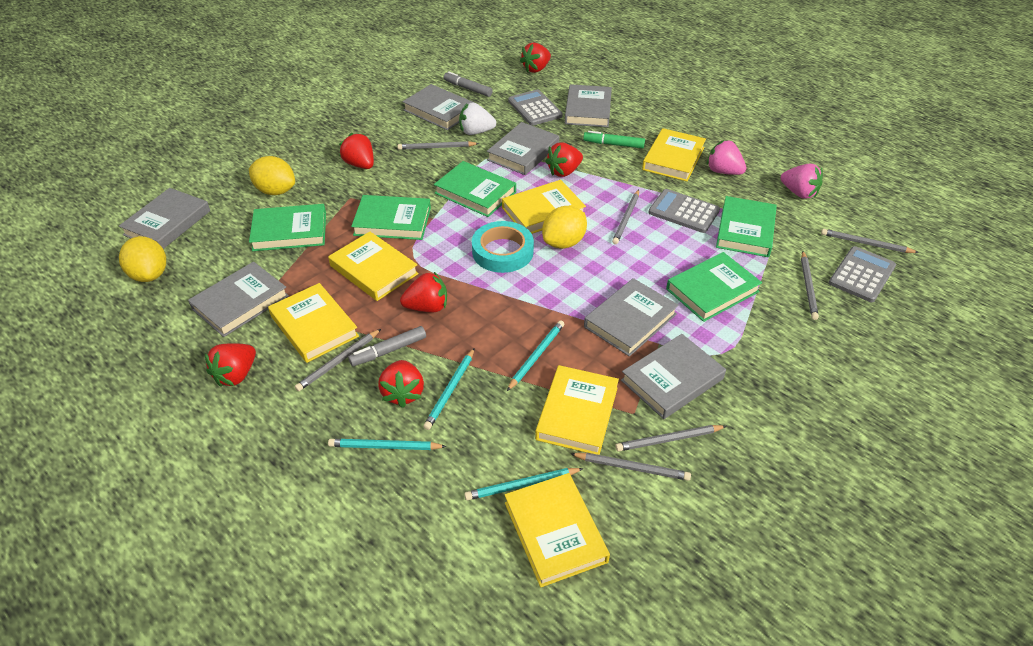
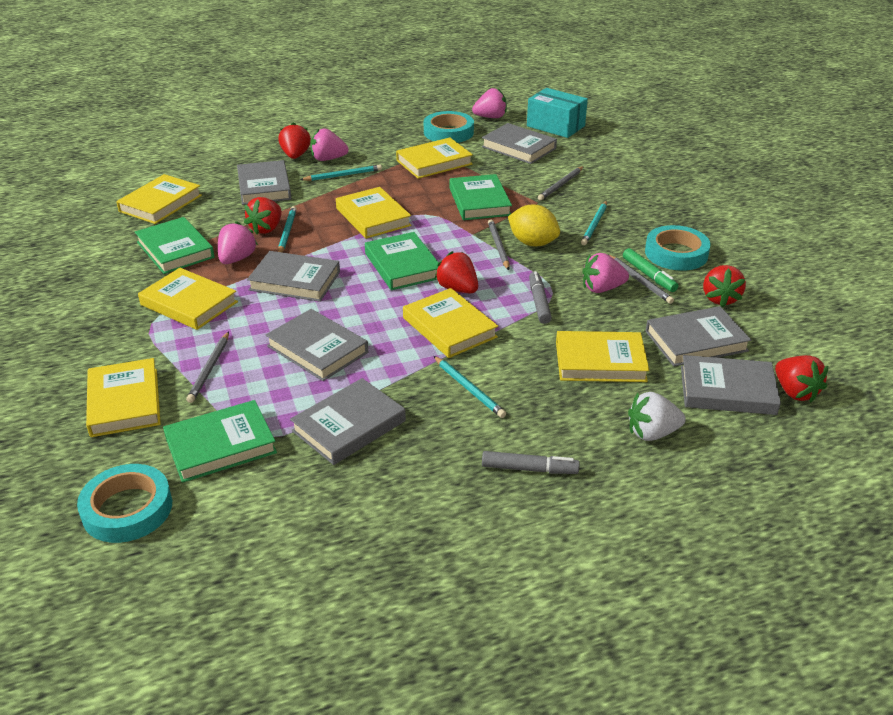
green book: 5 -> 4
grey calculator: 3 -> 0
grey pencil: 7 -> 4
pink strawberry: 2 -> 4
red strawberry: 6 -> 5
turquoise box: 0 -> 1
turquoise tape: 1 -> 3
yellow book: 6 -> 7
yellow lemon: 3 -> 1

